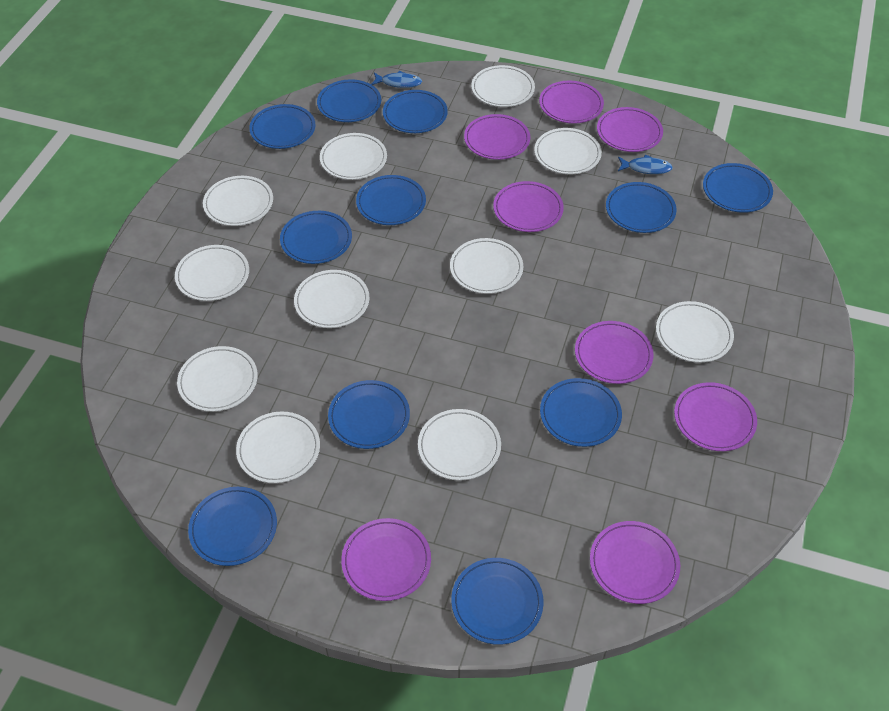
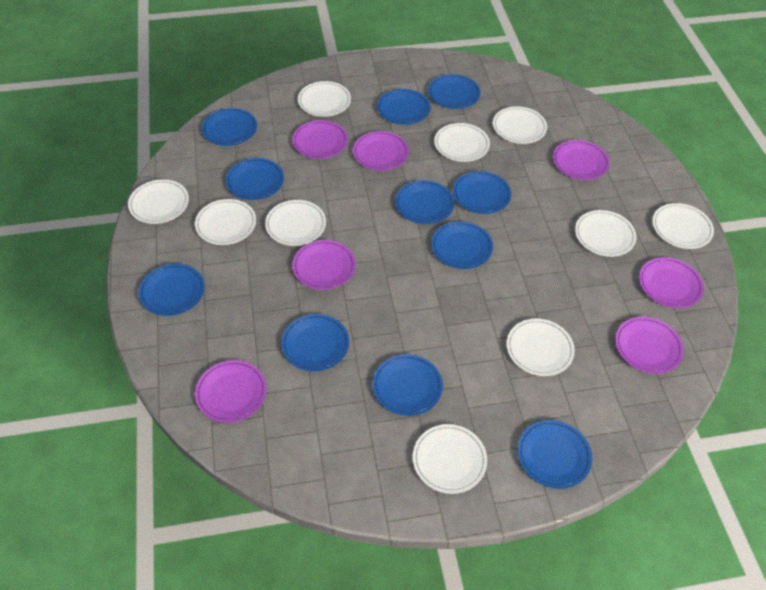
blue fish: 2 -> 0
purple plate: 8 -> 7
white plate: 11 -> 10

